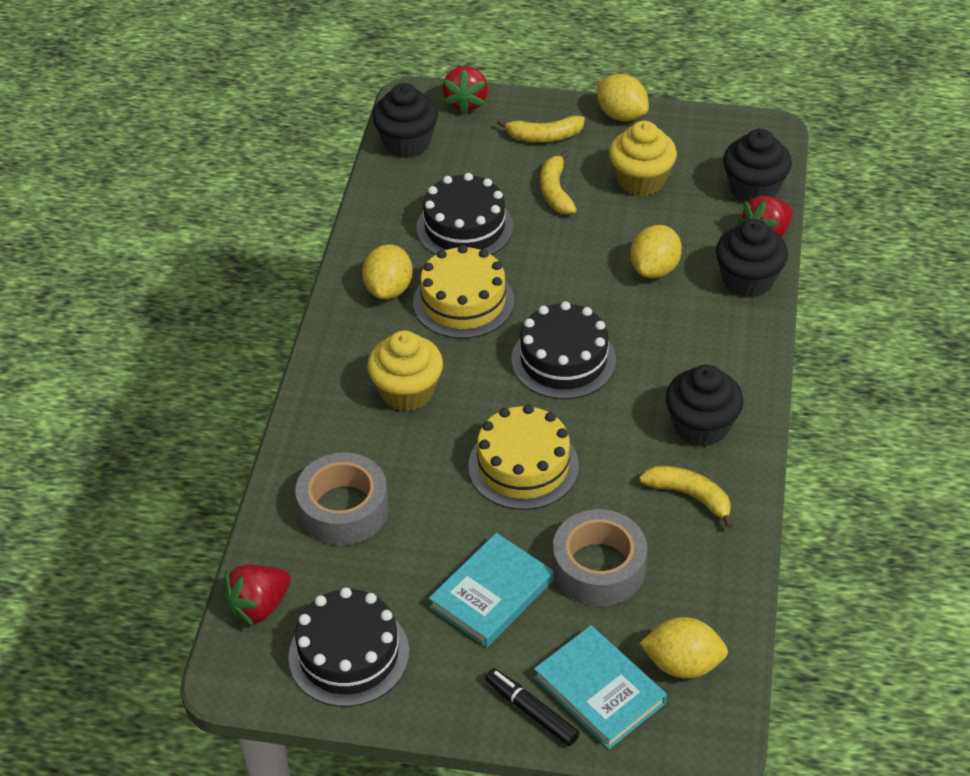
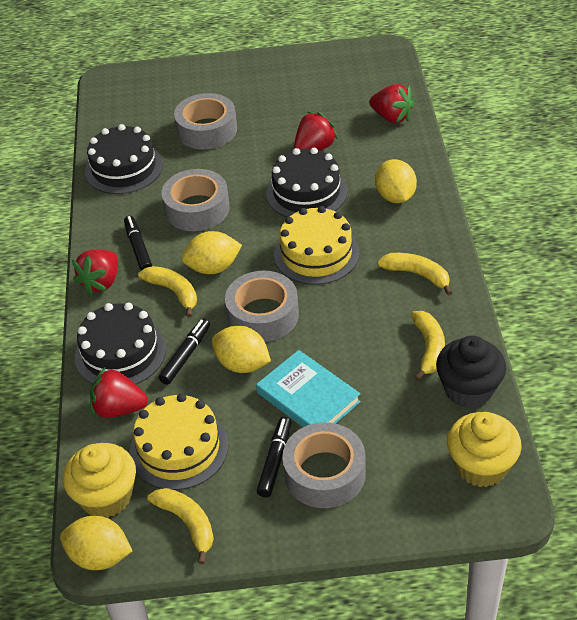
black cupcake: 4 -> 1
black marker: 1 -> 3
grey tape: 2 -> 4
red strawberry: 3 -> 4
turquoise book: 2 -> 1
yellow banana: 3 -> 4

